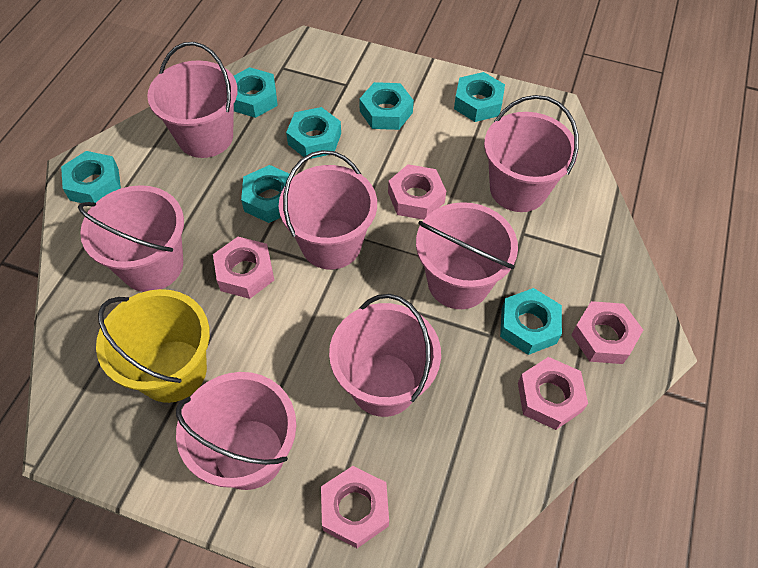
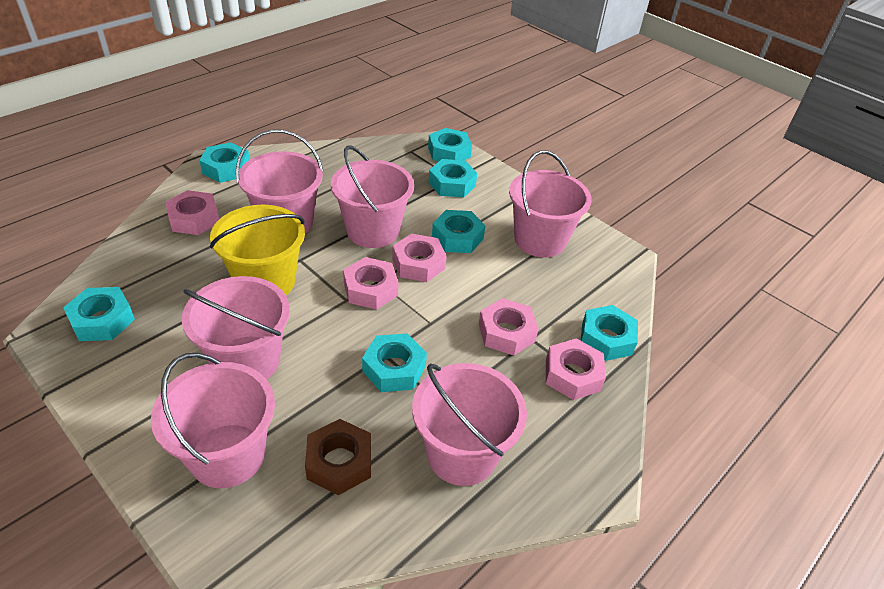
brown nut: 0 -> 1
pink bucket: 7 -> 6

